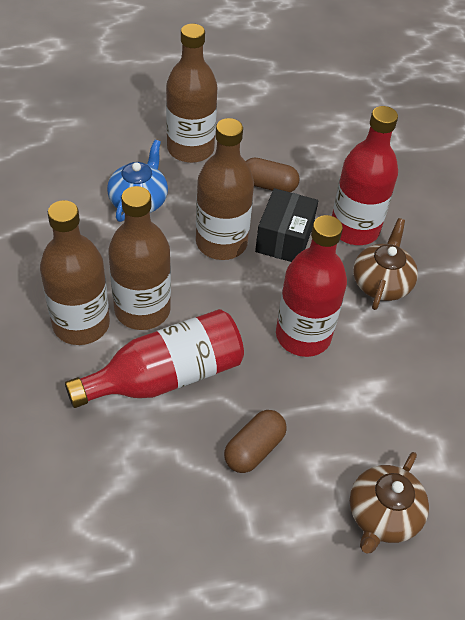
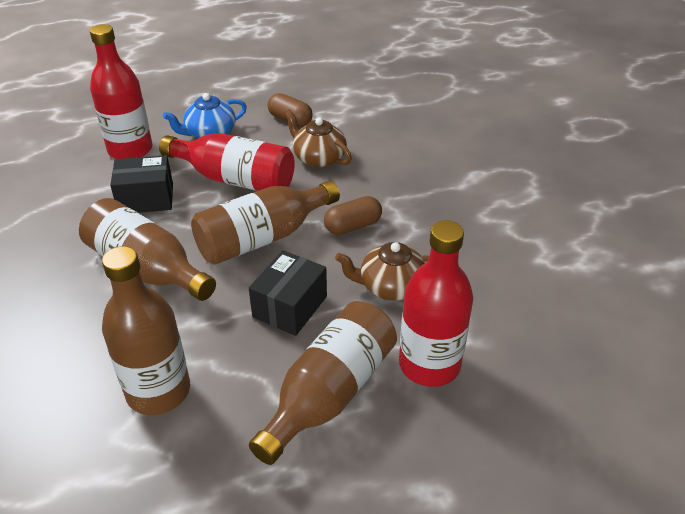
black box: 1 -> 2

